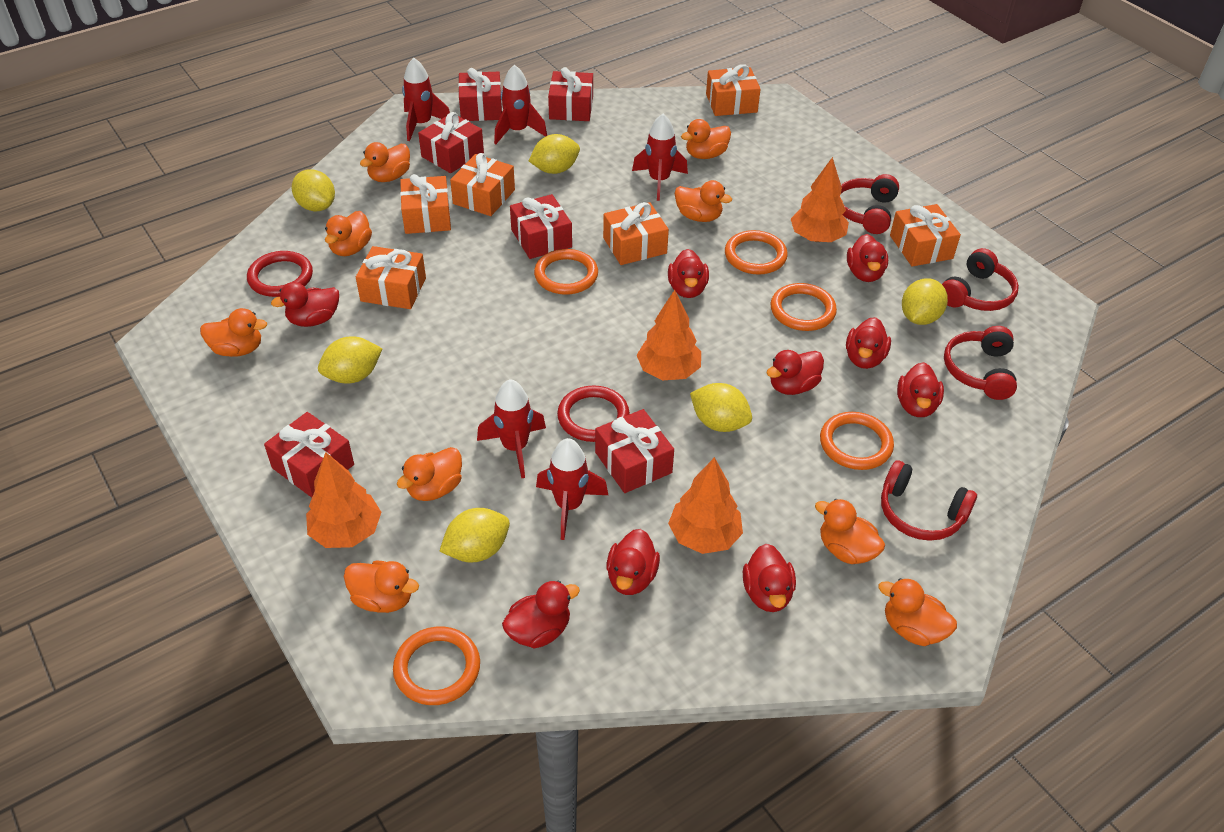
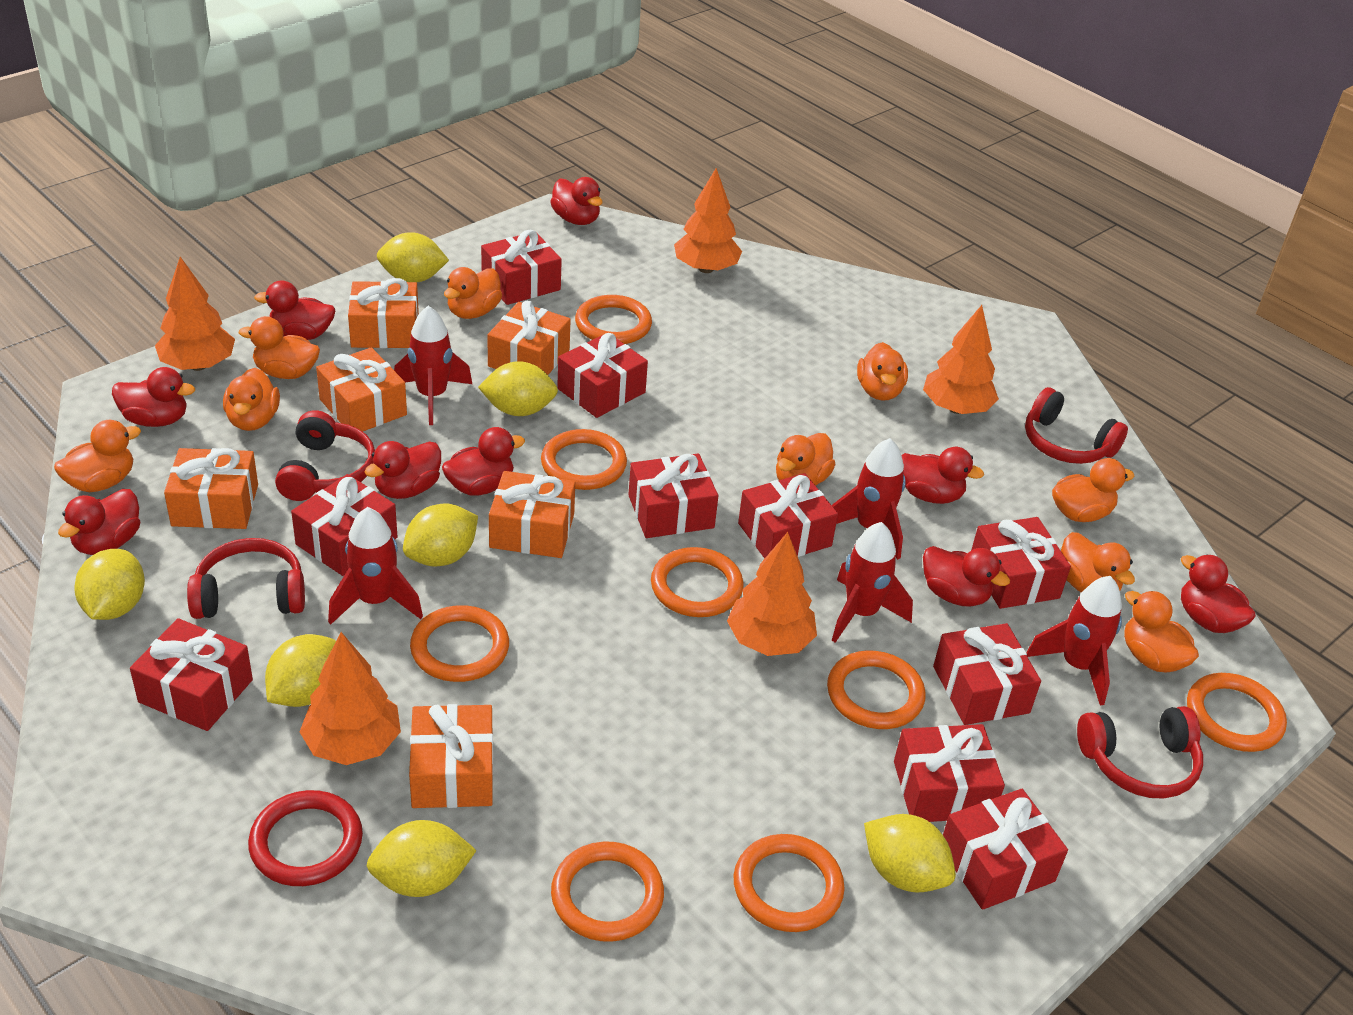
orange ring: 5 -> 8
orange tree: 4 -> 5
red gift: 6 -> 10
red ring: 2 -> 1
yellow lemon: 6 -> 7

